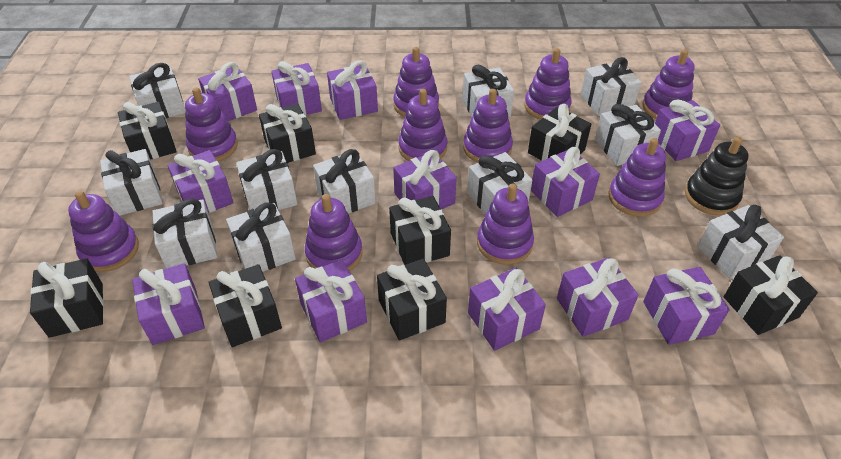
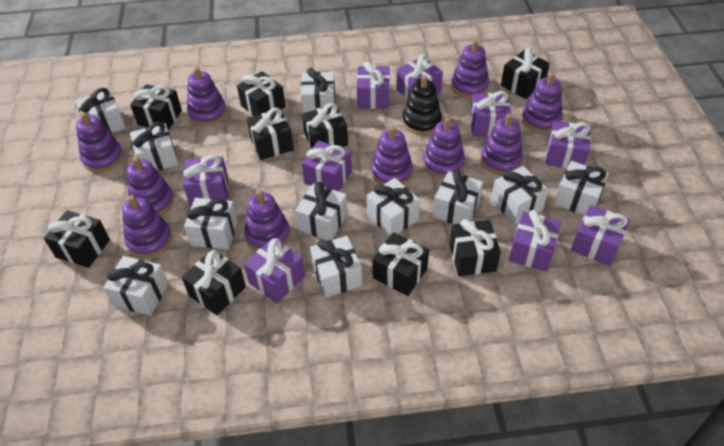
black gift: 8 -> 9
purple gift: 12 -> 9

